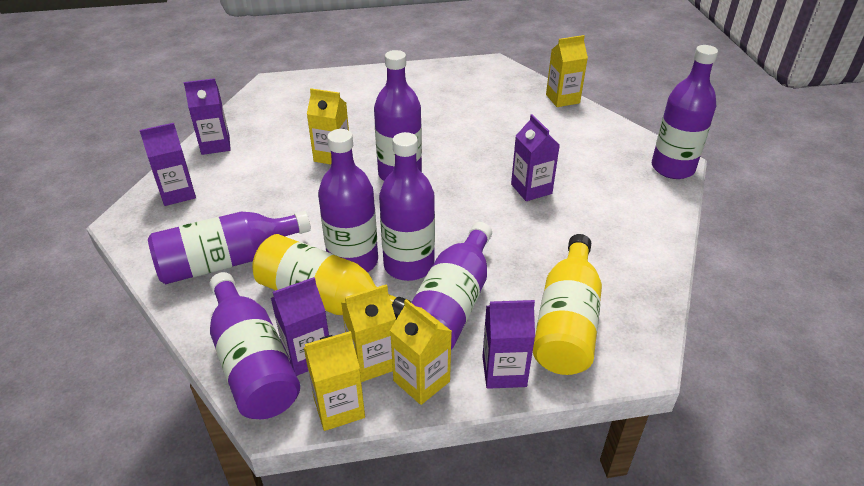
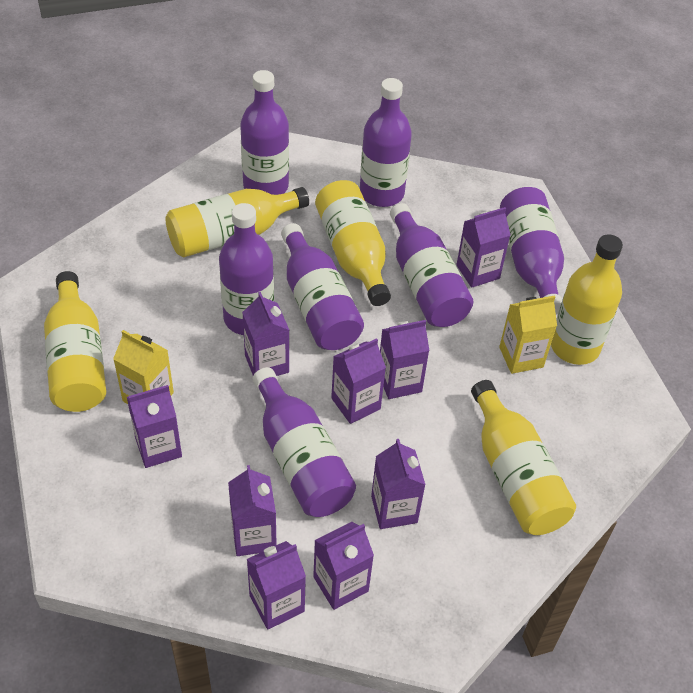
purple carton: 5 -> 9
yellow bottle: 2 -> 5
yellow carton: 5 -> 2

